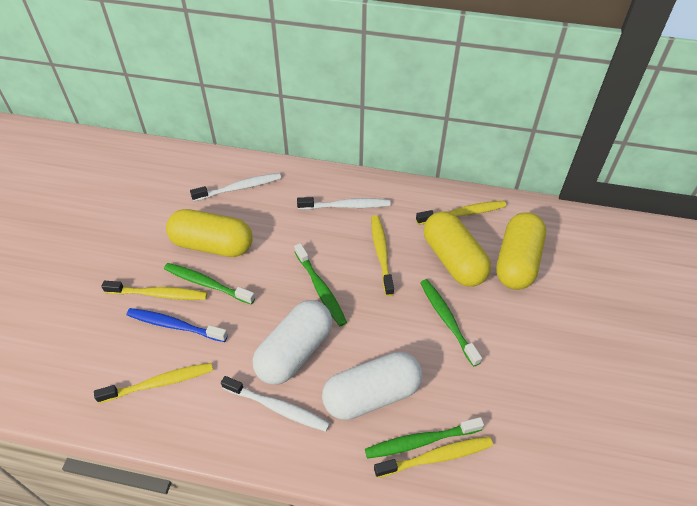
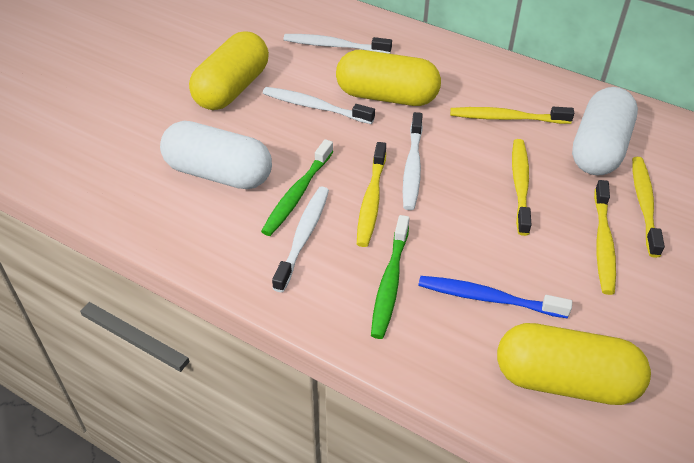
green toothbrush: 4 -> 2
white toothbrush: 3 -> 4

